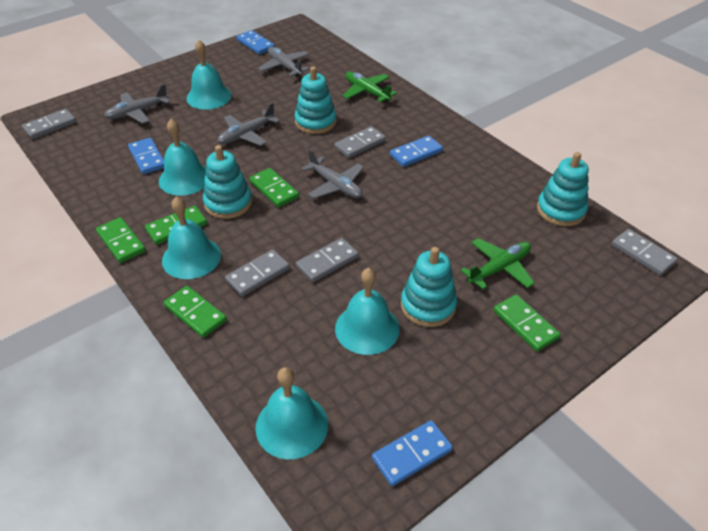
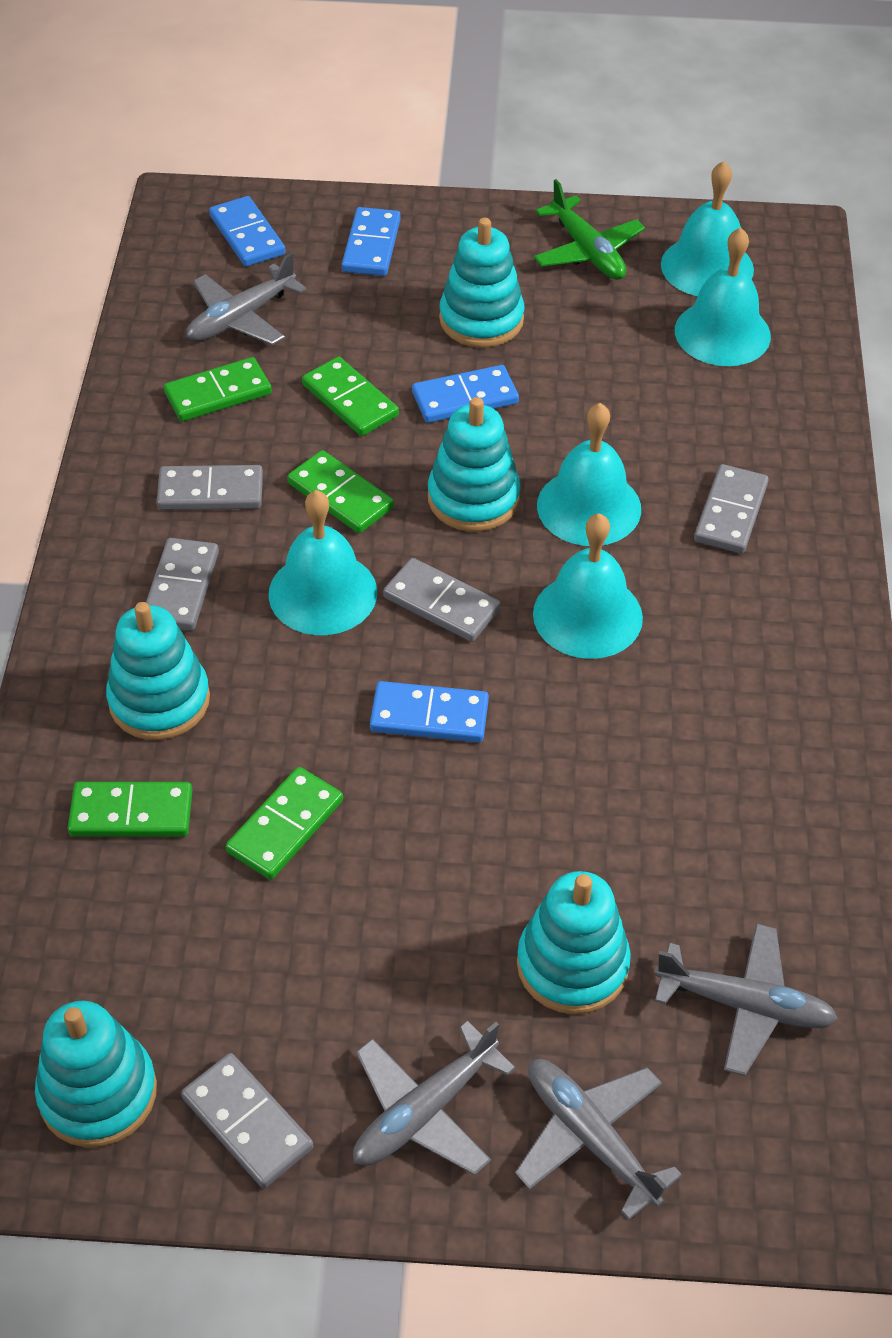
green plane: 2 -> 1
turquoise stacking toy: 4 -> 5

